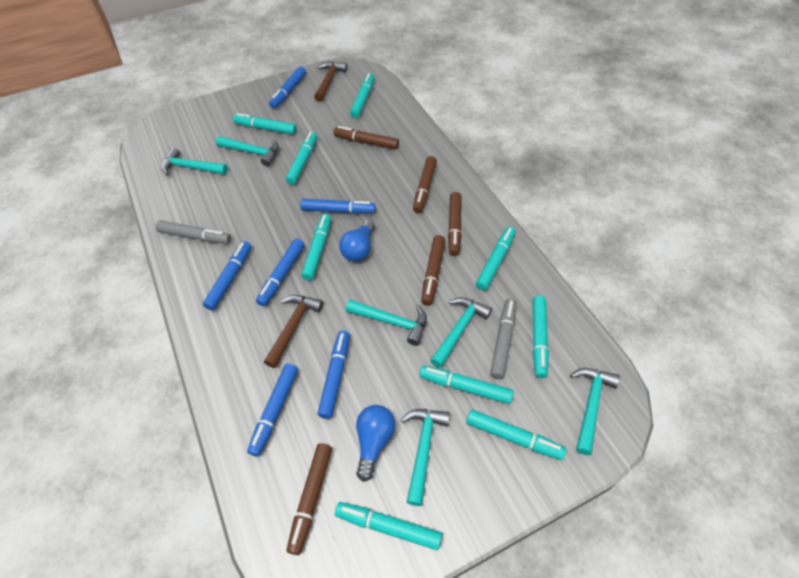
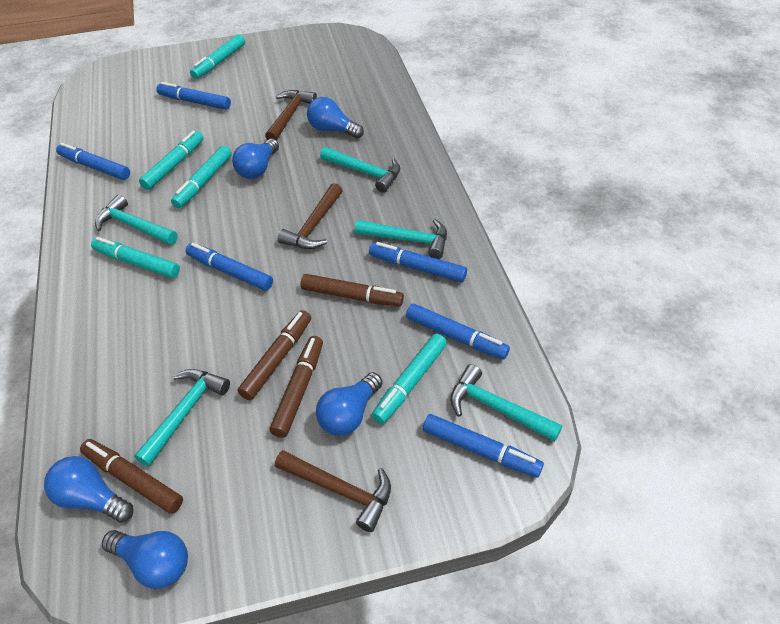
blue light bulb: 2 -> 5
brown hammer: 2 -> 3
brown marker: 5 -> 4
grey marker: 2 -> 0
turquoise hammer: 6 -> 5
turquoise marker: 9 -> 5

